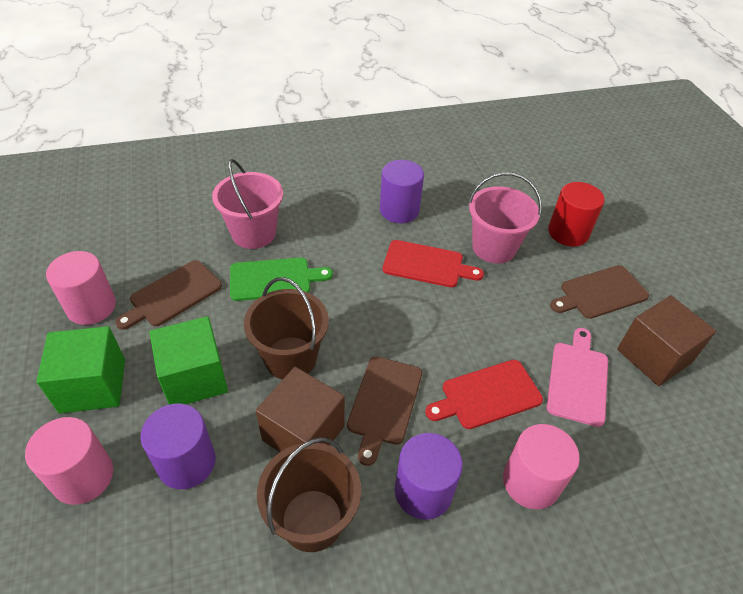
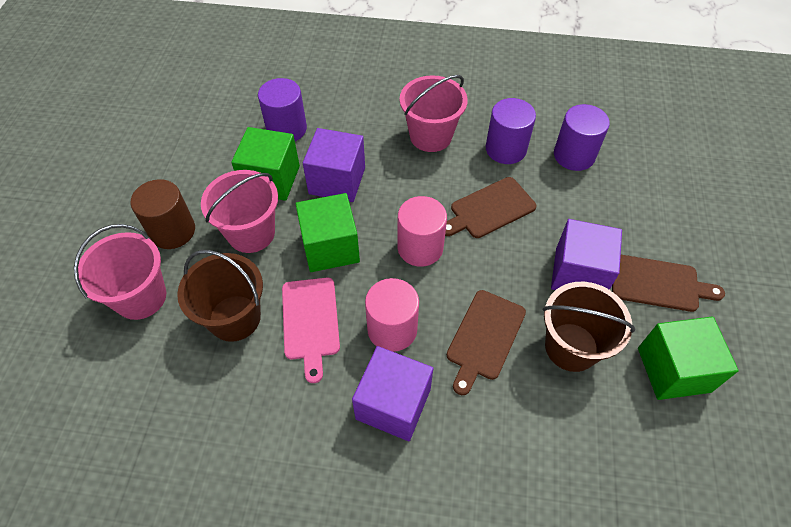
brown cube: 2 -> 0
brown cylinder: 0 -> 1
green cube: 2 -> 3
green cutting board: 1 -> 0
pink bucket: 2 -> 3
pink cylinder: 3 -> 2
purple cube: 0 -> 3
red cutting board: 2 -> 0
red cylinder: 1 -> 0

